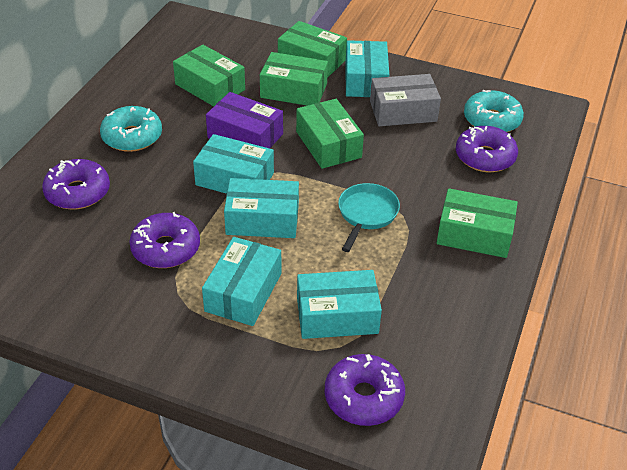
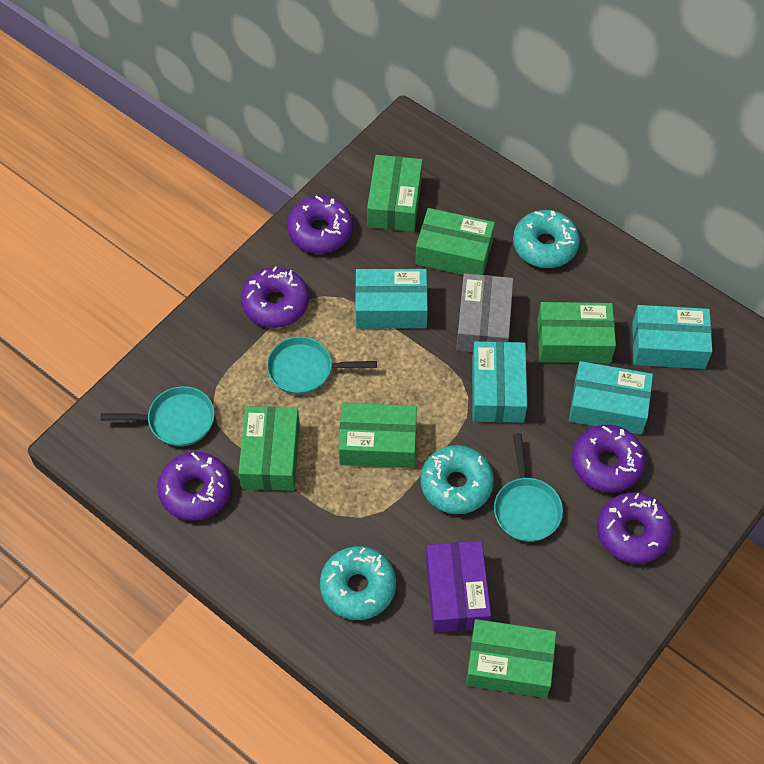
green box: 5 -> 6
purple donut: 4 -> 5
turquoise box: 5 -> 4
turquoise donut: 2 -> 3
turquoise pan: 1 -> 3

